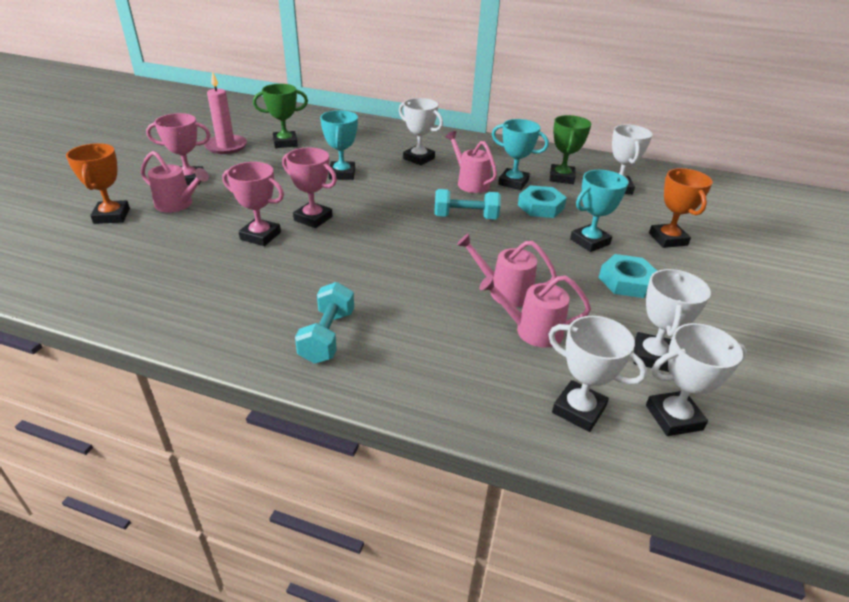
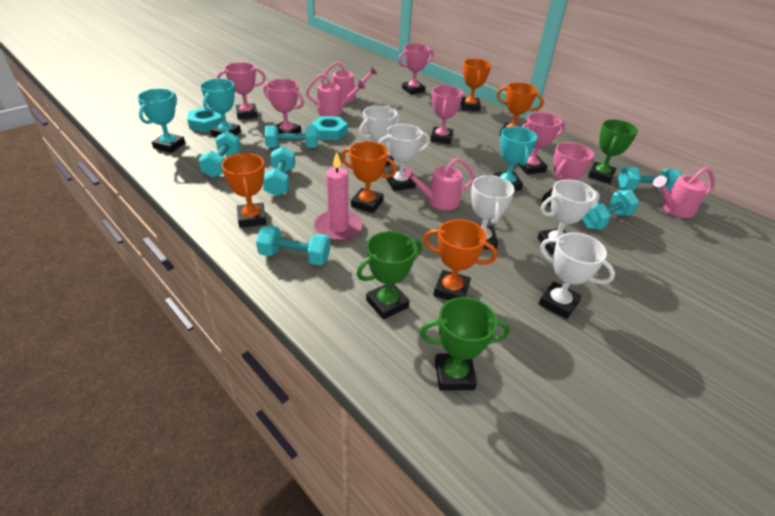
green trophy: 2 -> 3
orange trophy: 2 -> 5
pink trophy: 3 -> 6
turquoise dumbbell: 2 -> 6

